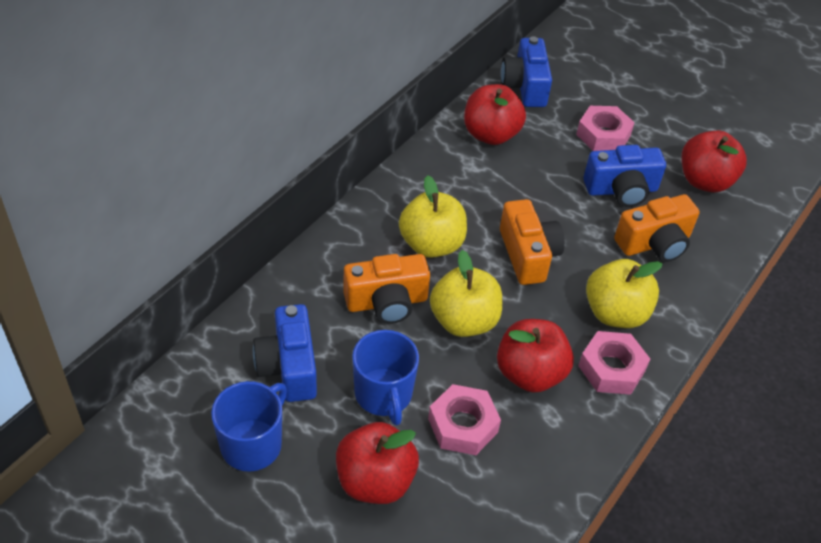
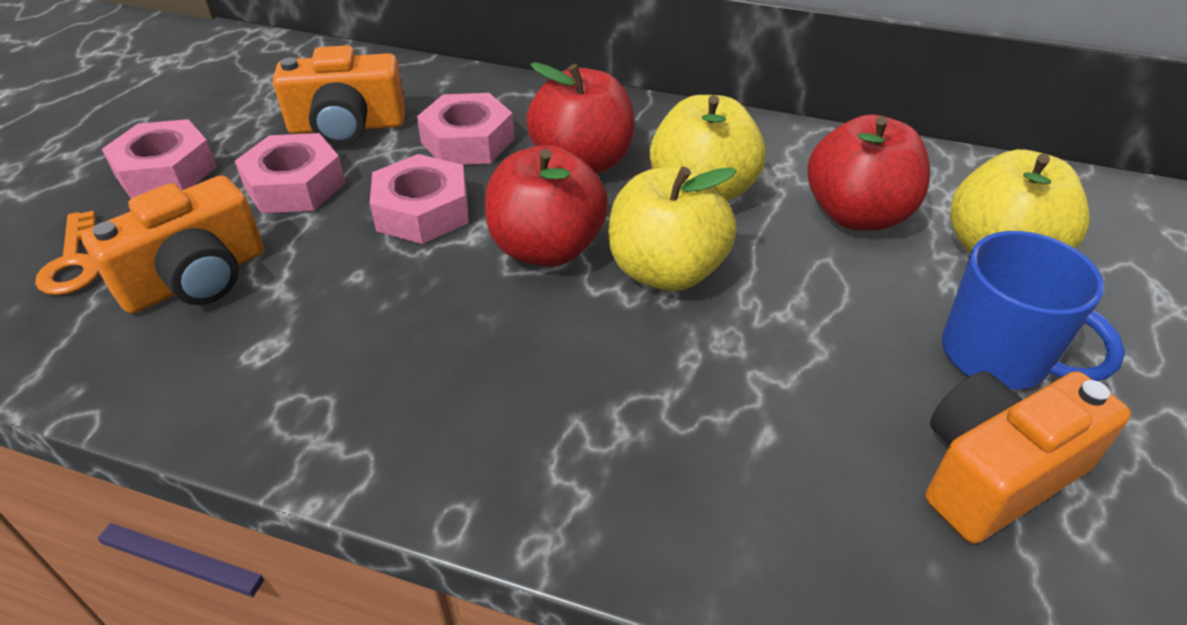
blue camera: 3 -> 0
blue mug: 2 -> 1
orange key: 0 -> 1
pink nut: 3 -> 4
red apple: 4 -> 3

